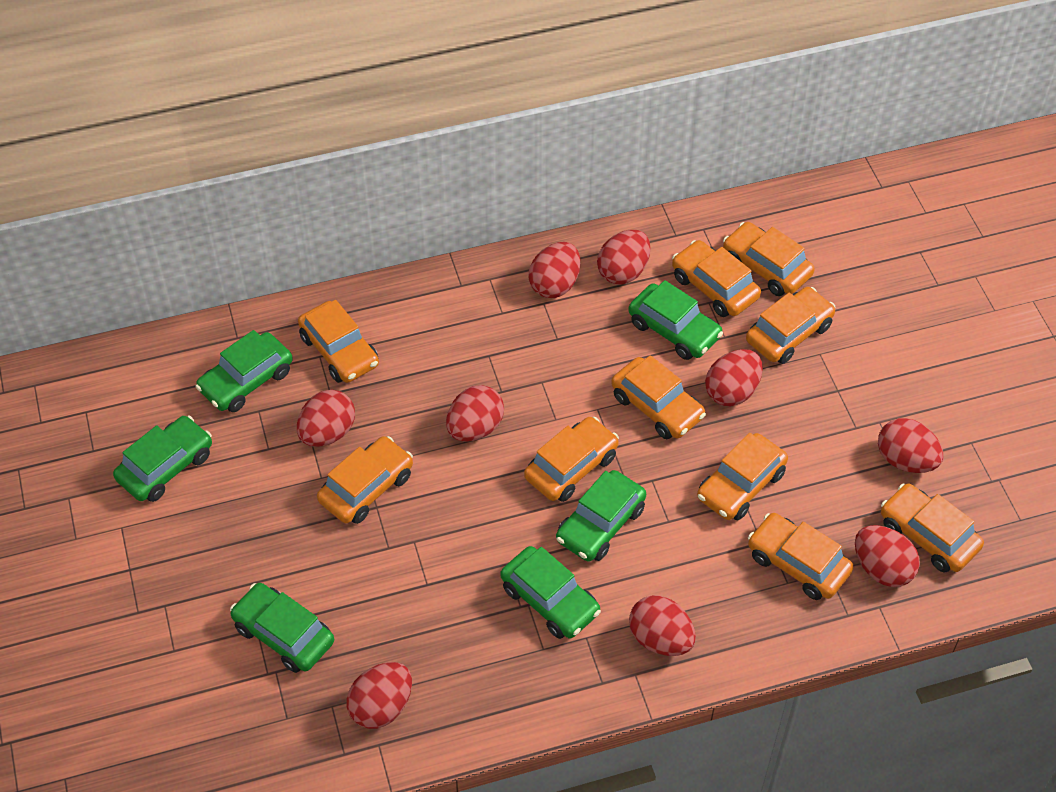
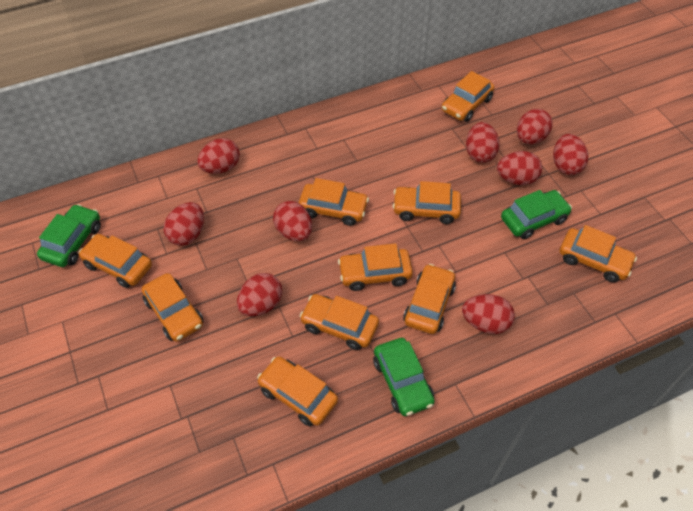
green car: 6 -> 3

